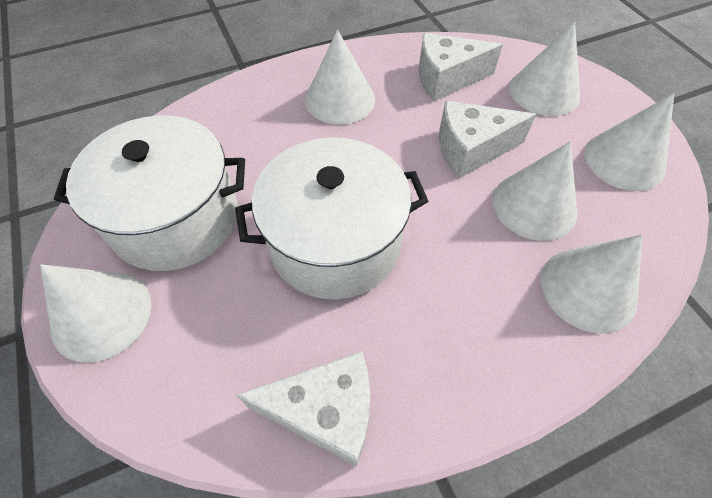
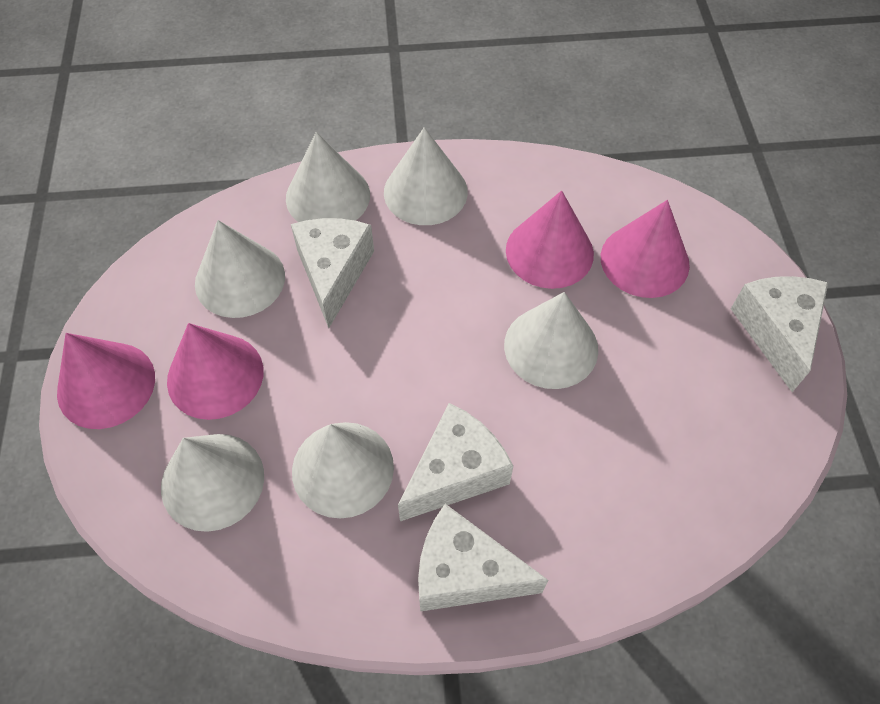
pink cone: 0 -> 4
white cheese: 3 -> 4
white pot: 2 -> 0

